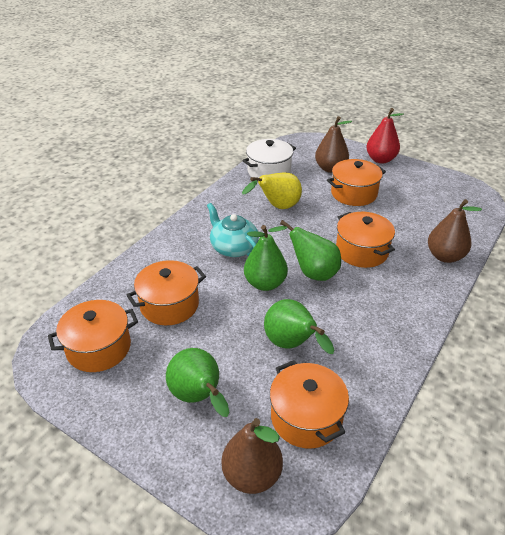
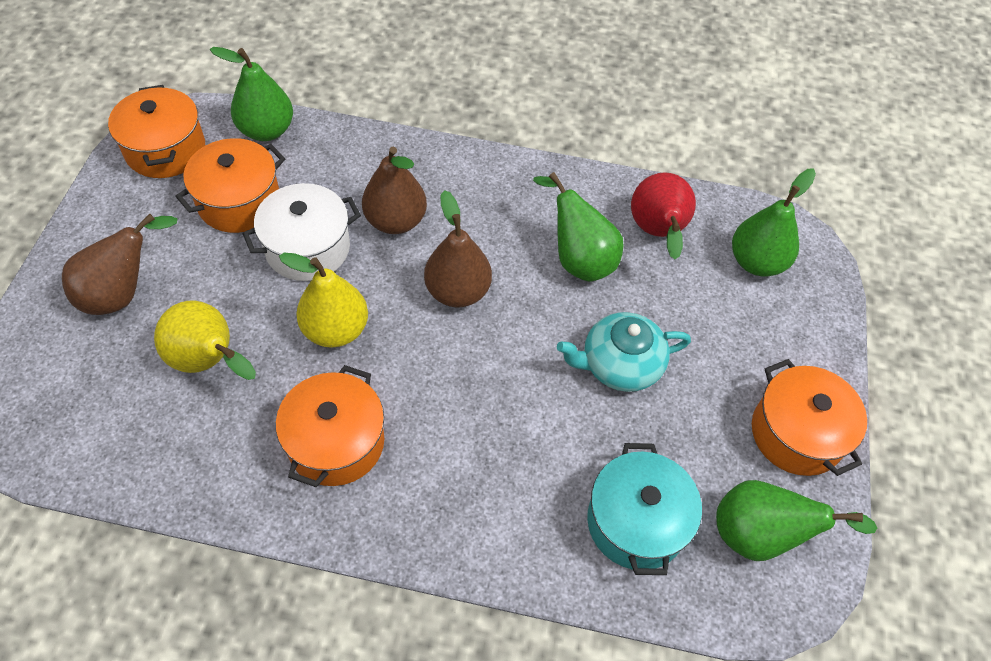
orange pot: 5 -> 4
turquoise pot: 0 -> 1
yellow pear: 1 -> 2

